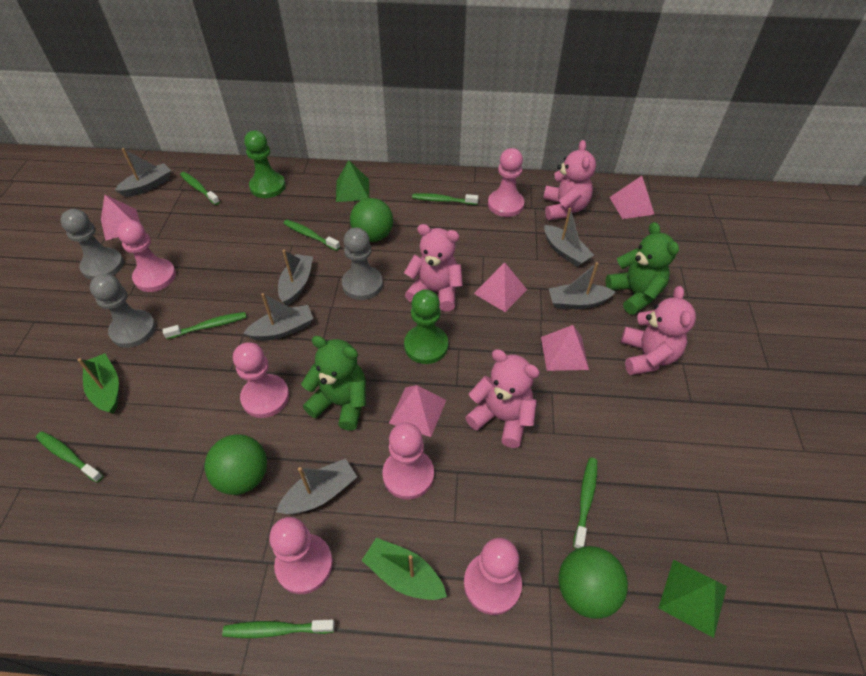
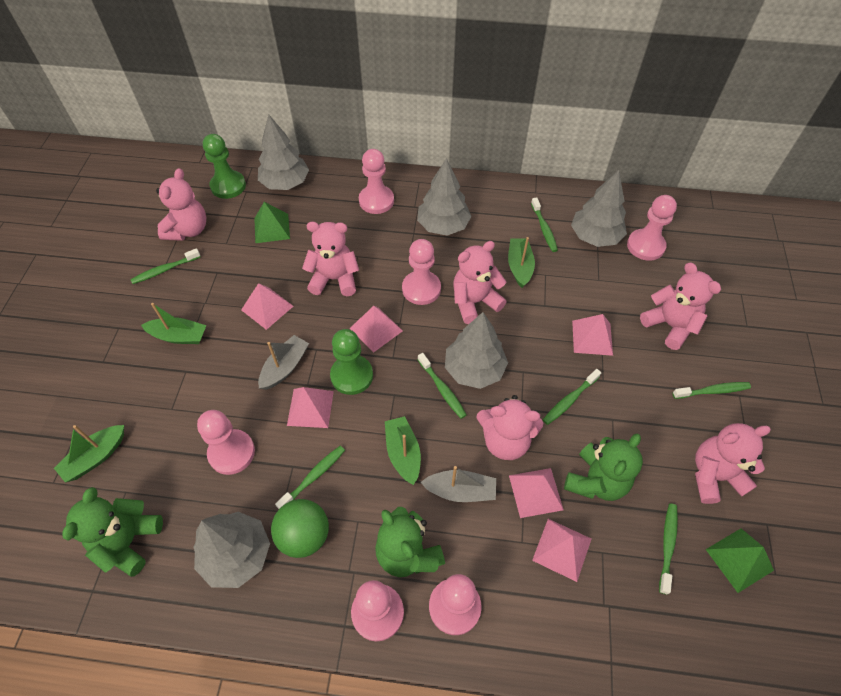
green ball: 3 -> 1
green boat: 2 -> 4
green teddy bear: 2 -> 3
grey boat: 6 -> 2
grey pawn: 3 -> 0
grey tree: 0 -> 5
pink pyramid: 5 -> 6
pink teddy bear: 4 -> 6

